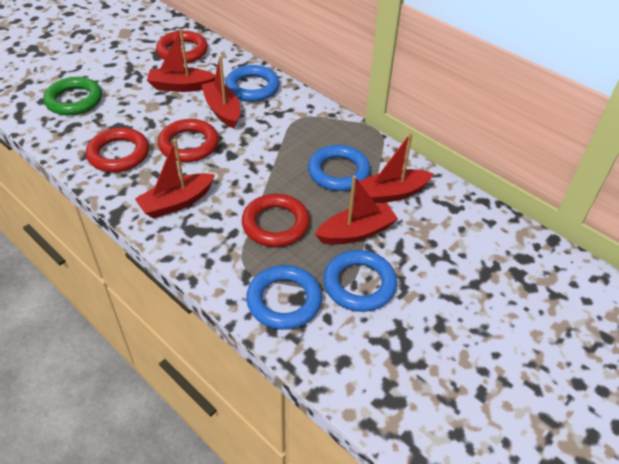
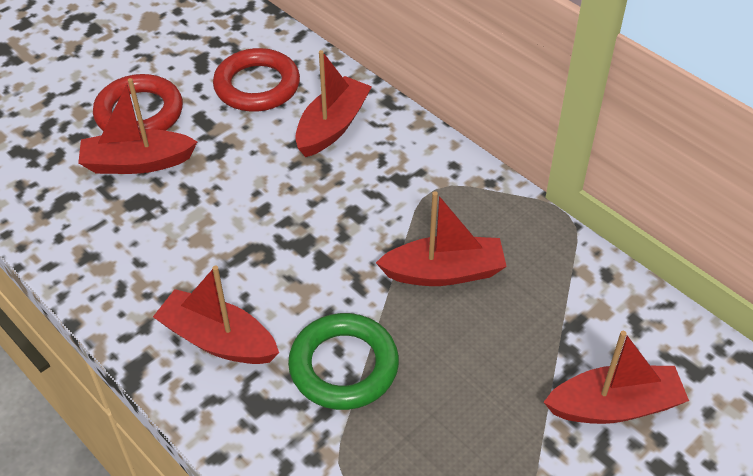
blue ring: 4 -> 0
red ring: 4 -> 2

